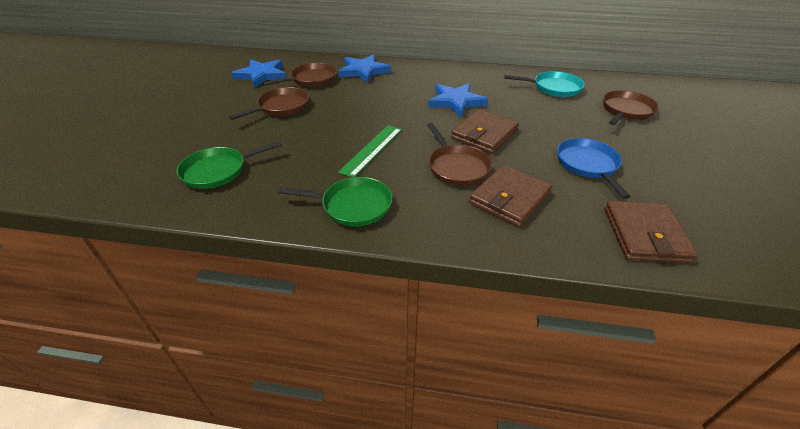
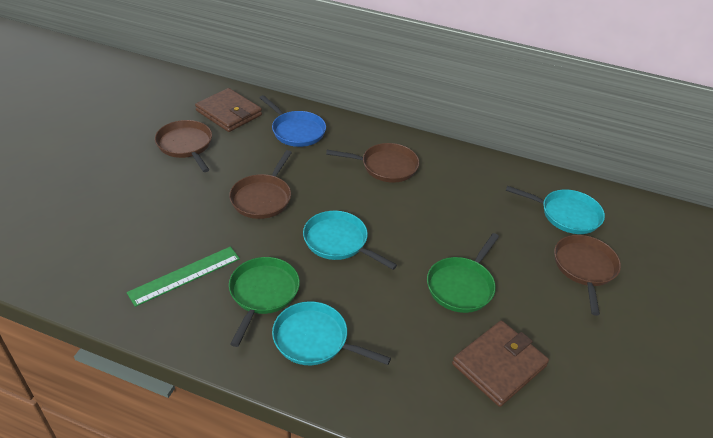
blue star: 3 -> 0
brown wallet: 3 -> 2
turquoise pan: 1 -> 3

